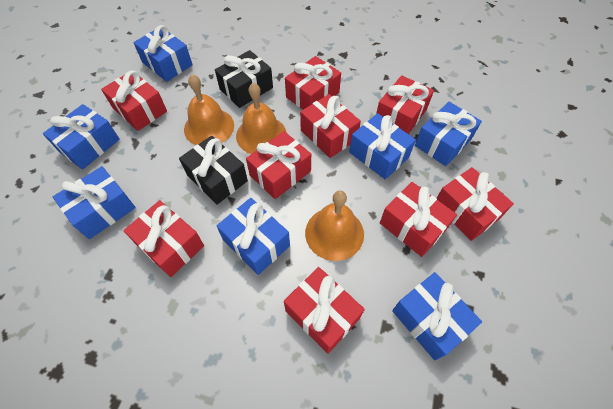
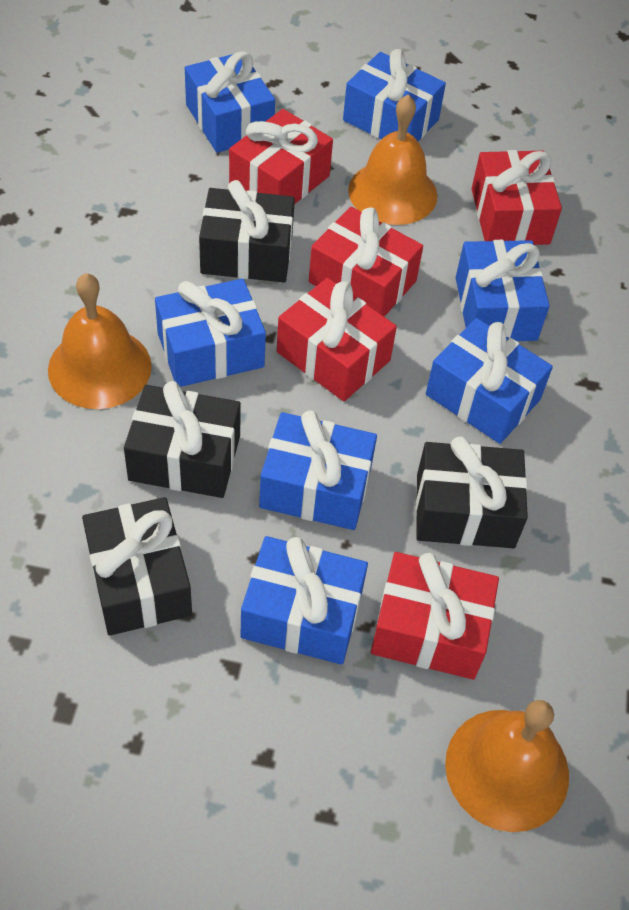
black gift: 2 -> 4
red gift: 9 -> 5

